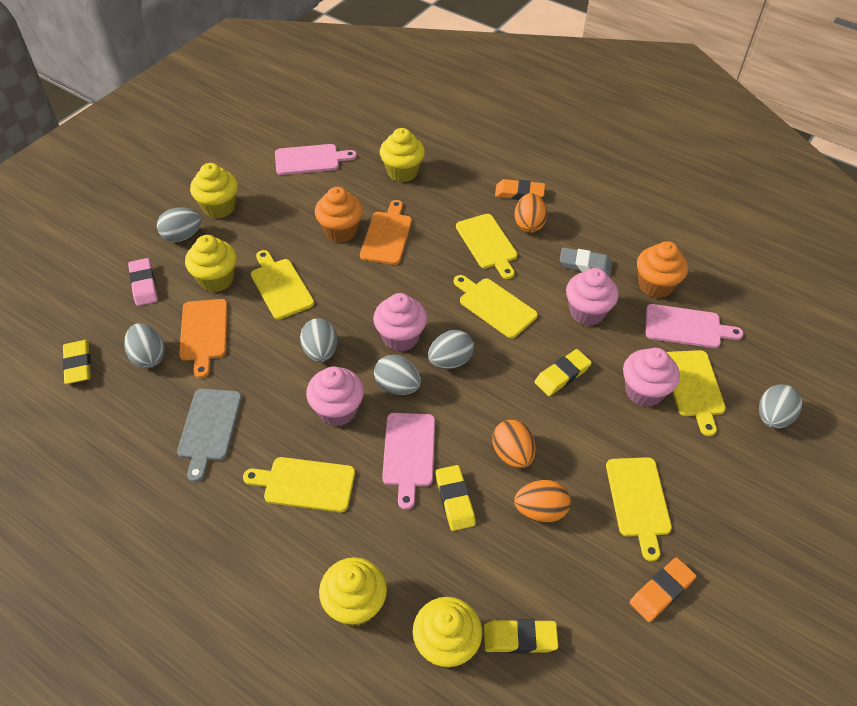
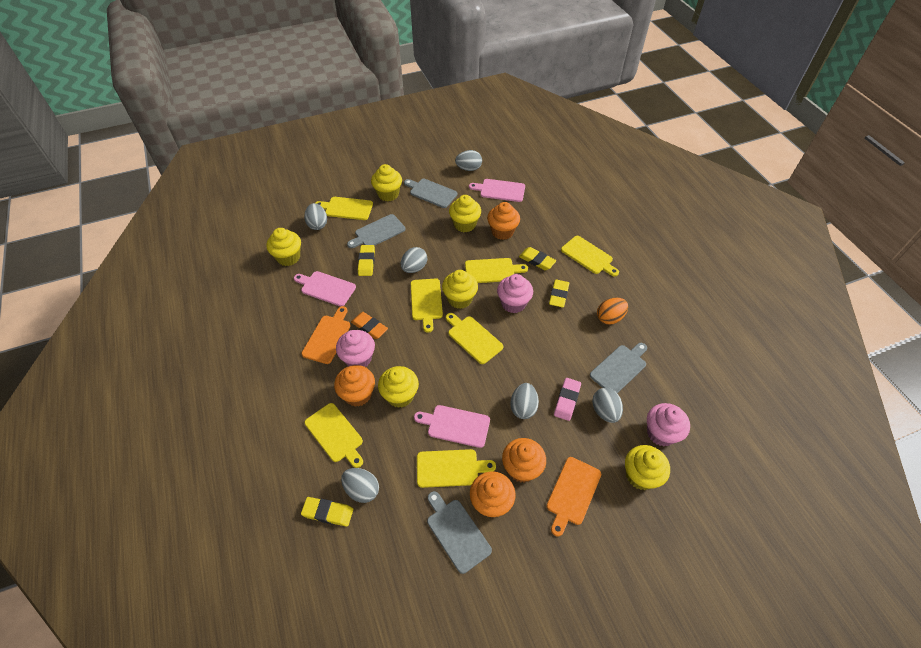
grey cutting board: 1 -> 4
grey eraser: 1 -> 0
orange cupcake: 2 -> 4
orange egg: 3 -> 1
orange eraser: 2 -> 1
pink cupcake: 4 -> 3
yellow cupcake: 5 -> 6
yellow cutting board: 6 -> 7

